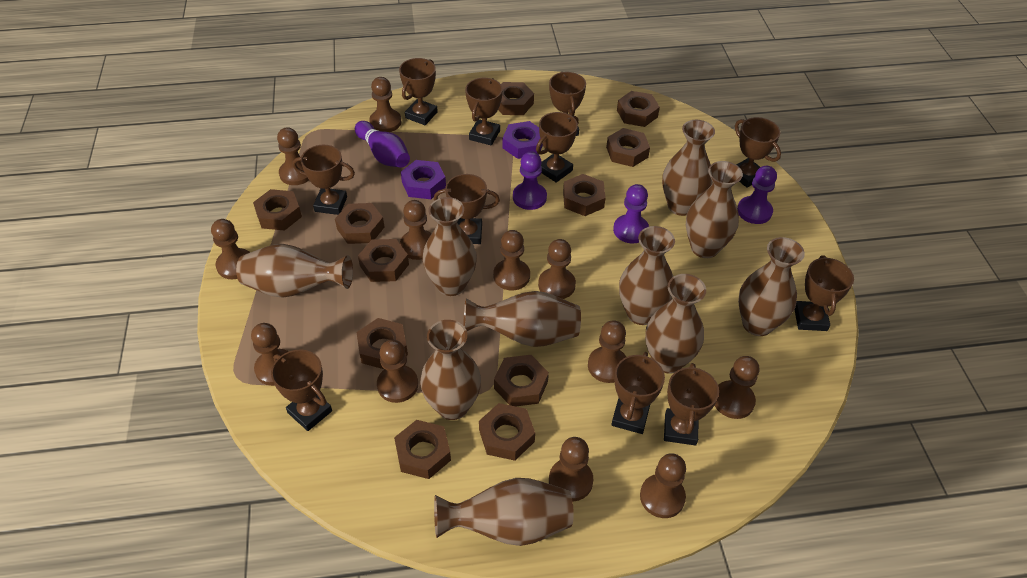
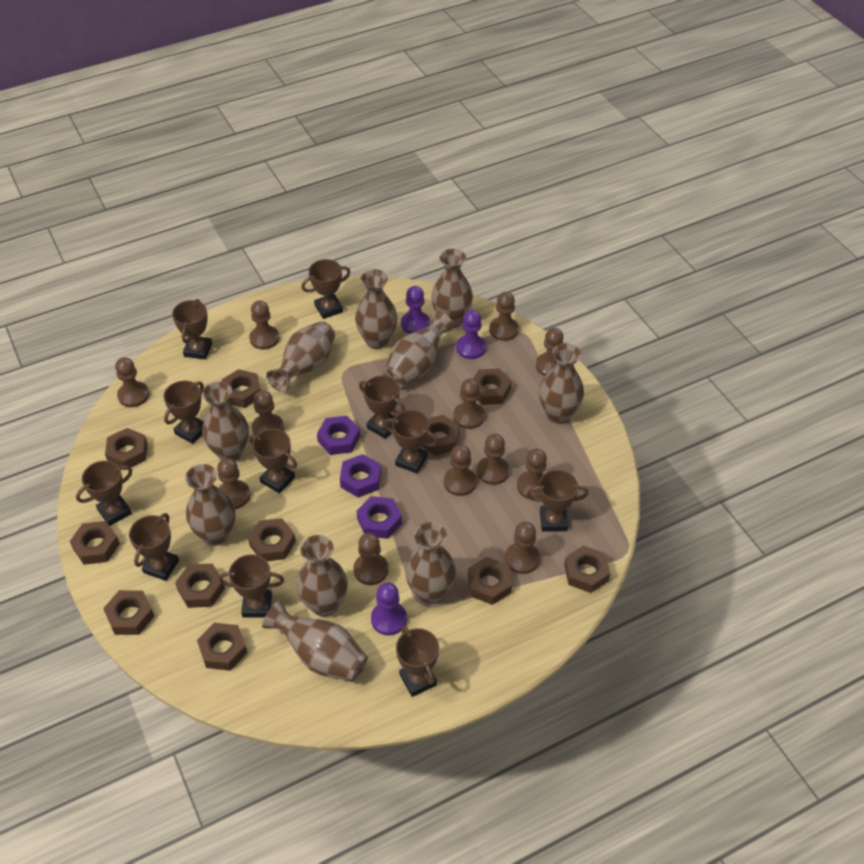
purple bowling pin: 1 -> 0
purple nut: 2 -> 3

